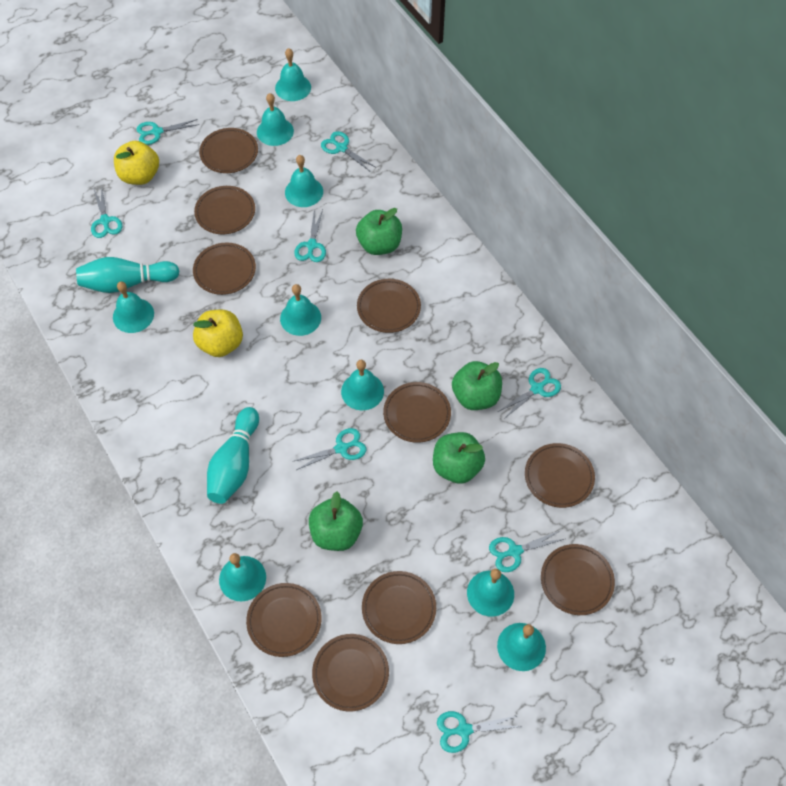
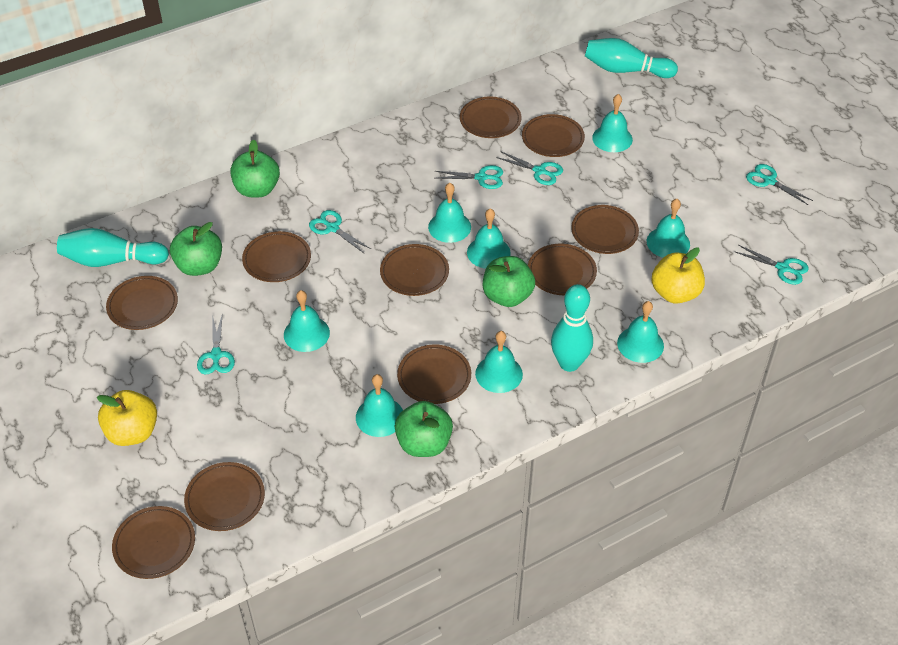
turquoise bell: 9 -> 8
turquoise bowling pin: 2 -> 3
turquoise scissors: 8 -> 6

